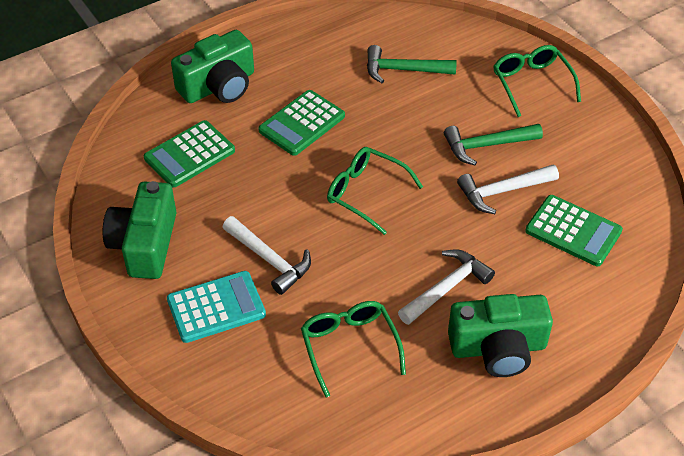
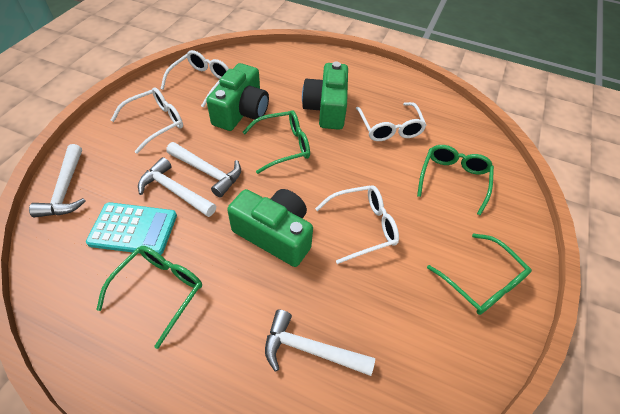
green calculator: 3 -> 0
green glasses: 3 -> 4
green hammer: 2 -> 0
white glasses: 0 -> 4
white hammer: 3 -> 4

